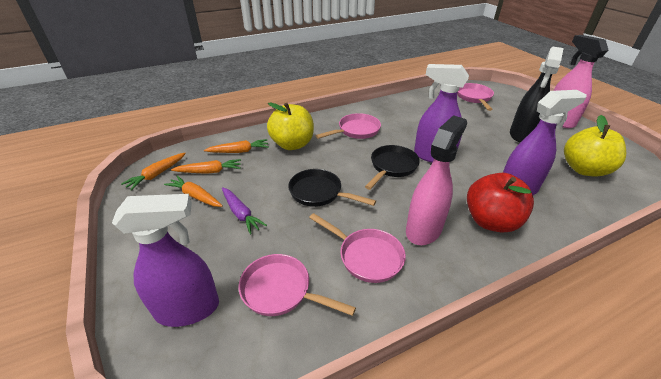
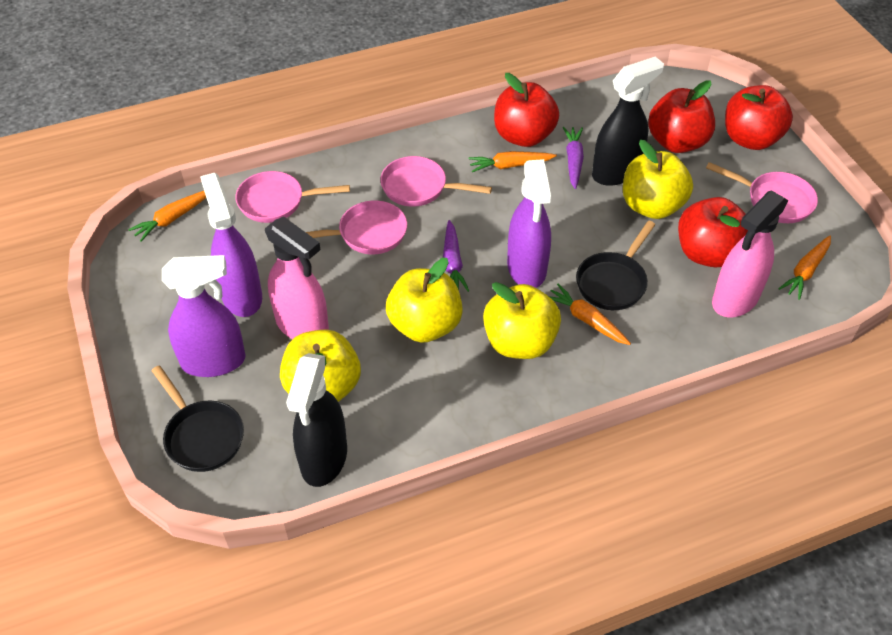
black spray bottle: 1 -> 2
purple carrot: 1 -> 2
red apple: 1 -> 4
yellow apple: 2 -> 4

